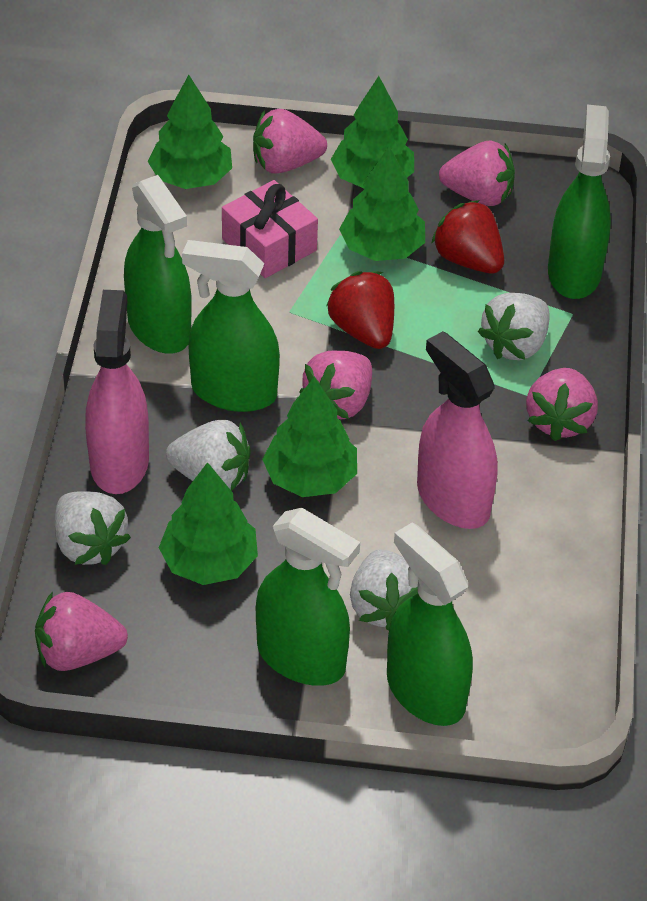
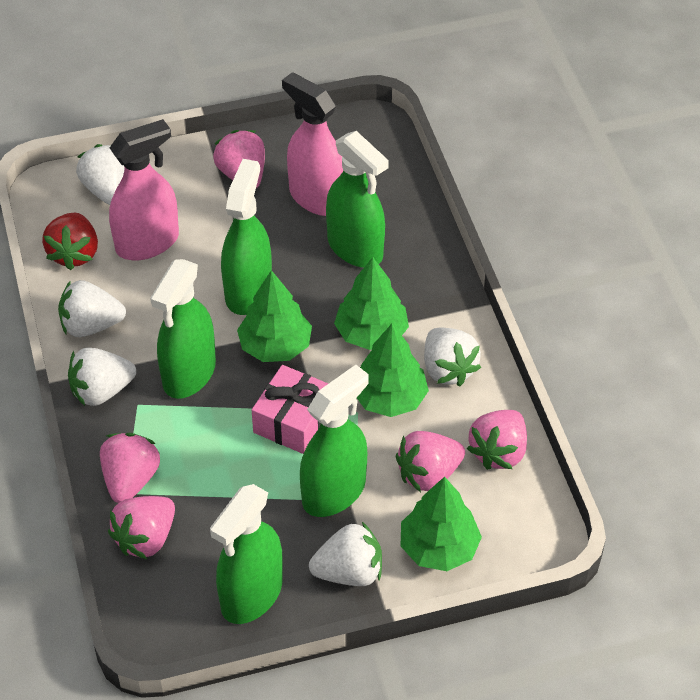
green tree: 5 -> 4
red strawberry: 2 -> 1
white strawberry: 4 -> 5

